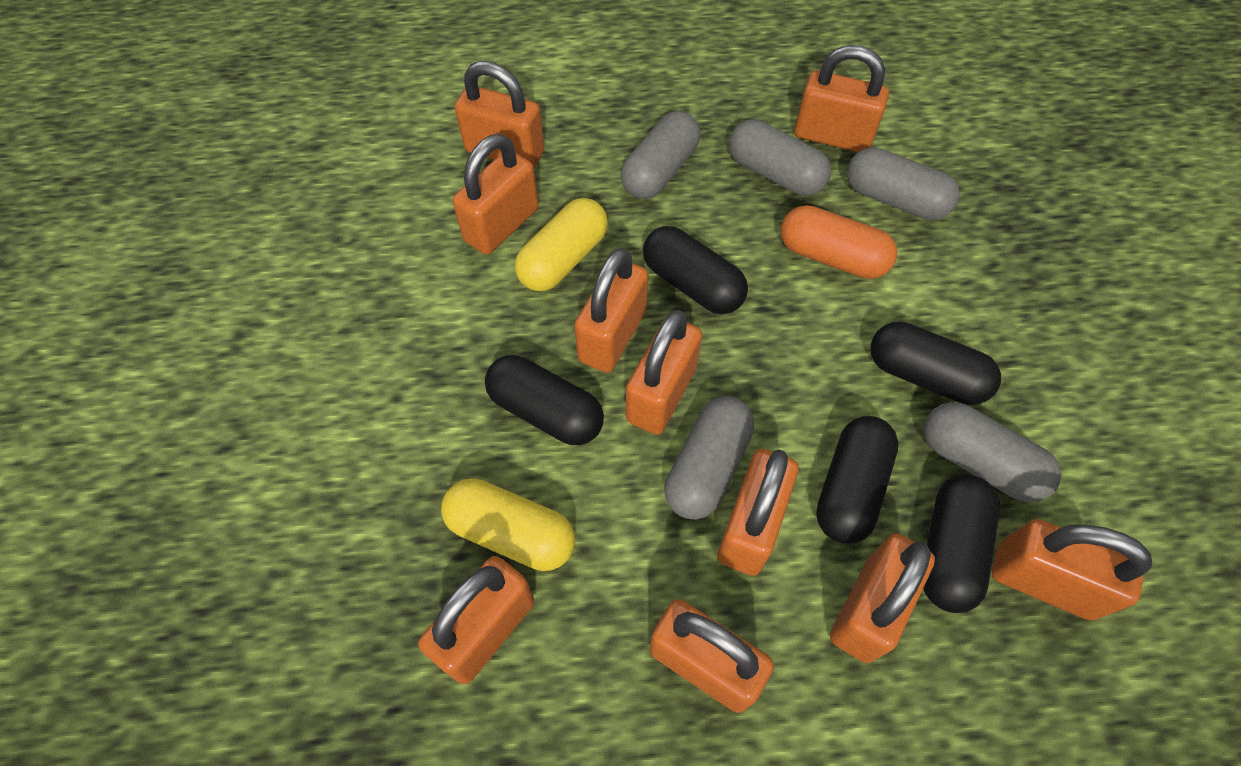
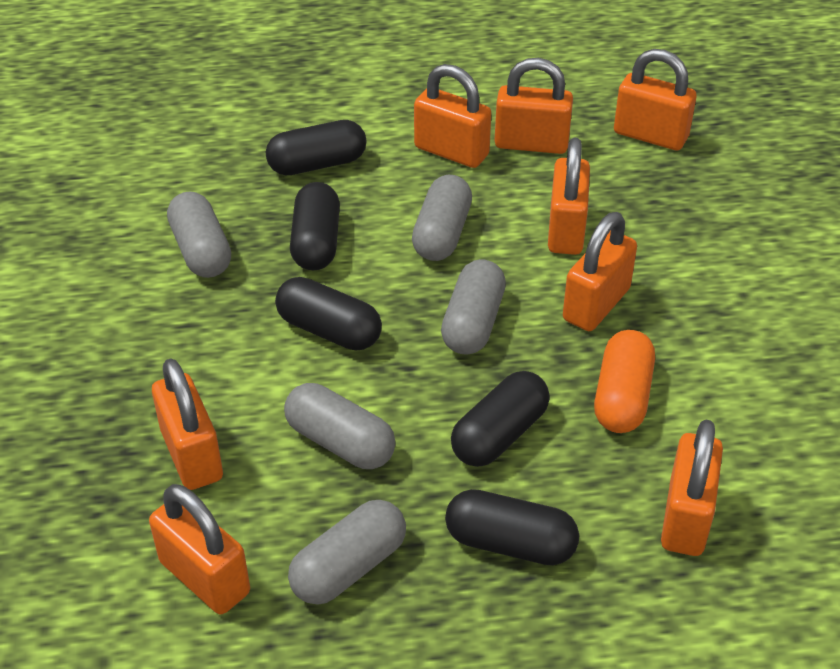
orange padlock: 10 -> 8
yellow capsule: 2 -> 0

